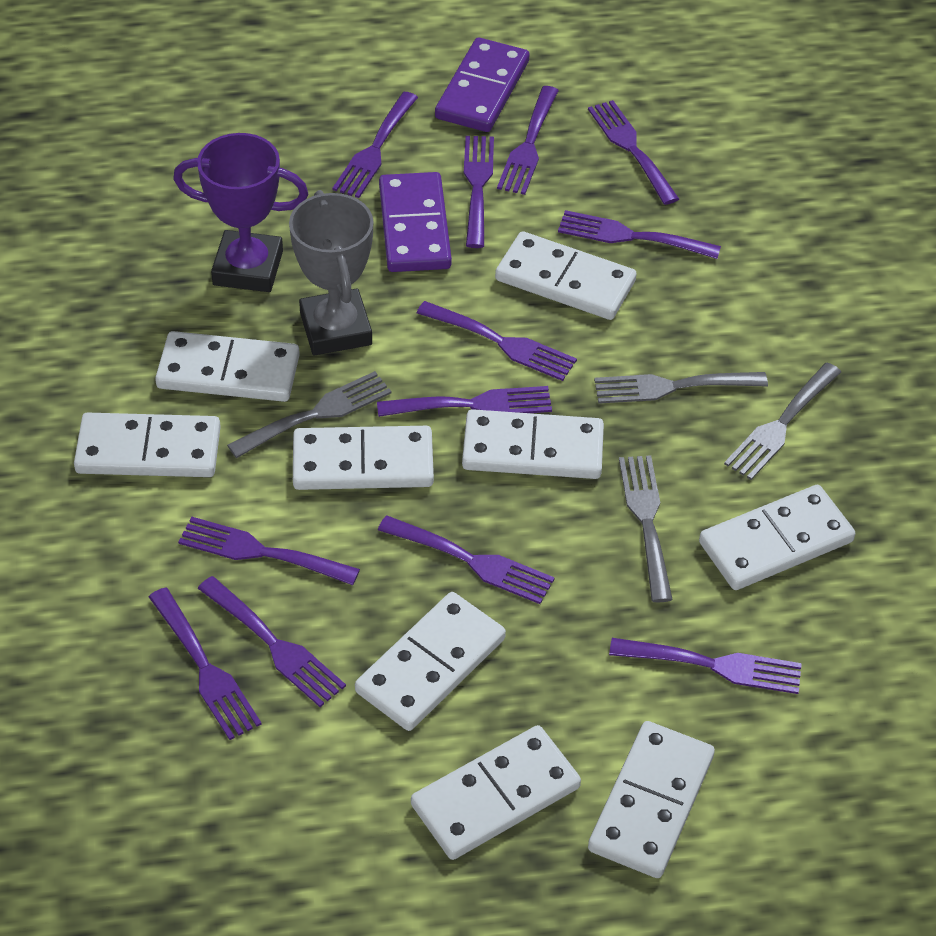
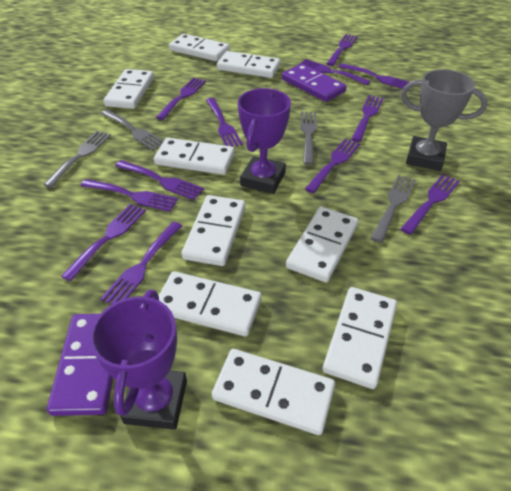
purple trophy: 1 -> 2

